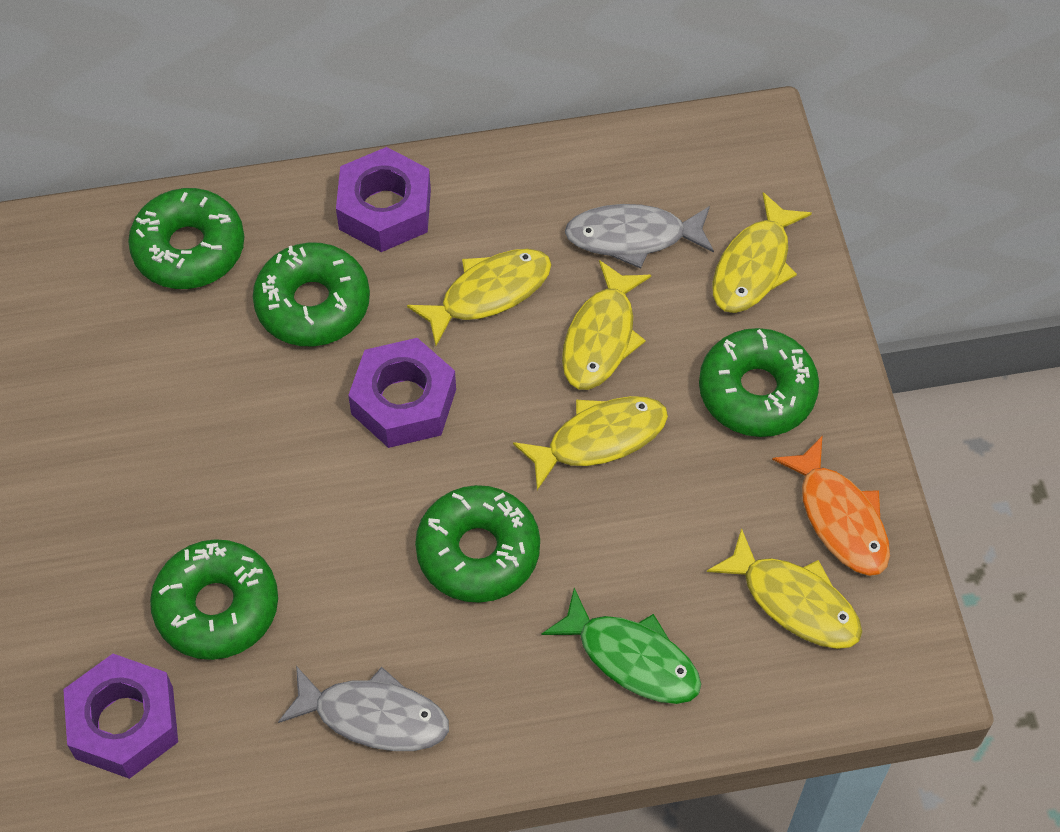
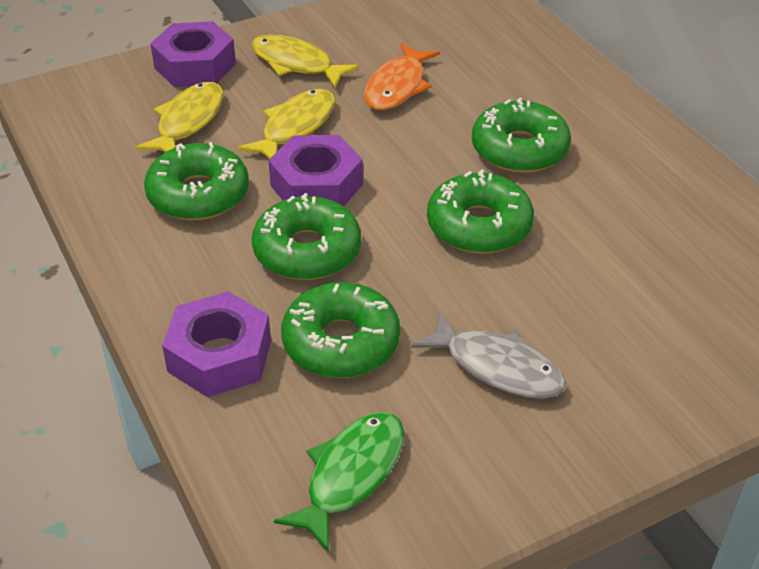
grey fish: 2 -> 1
yellow fish: 5 -> 3

